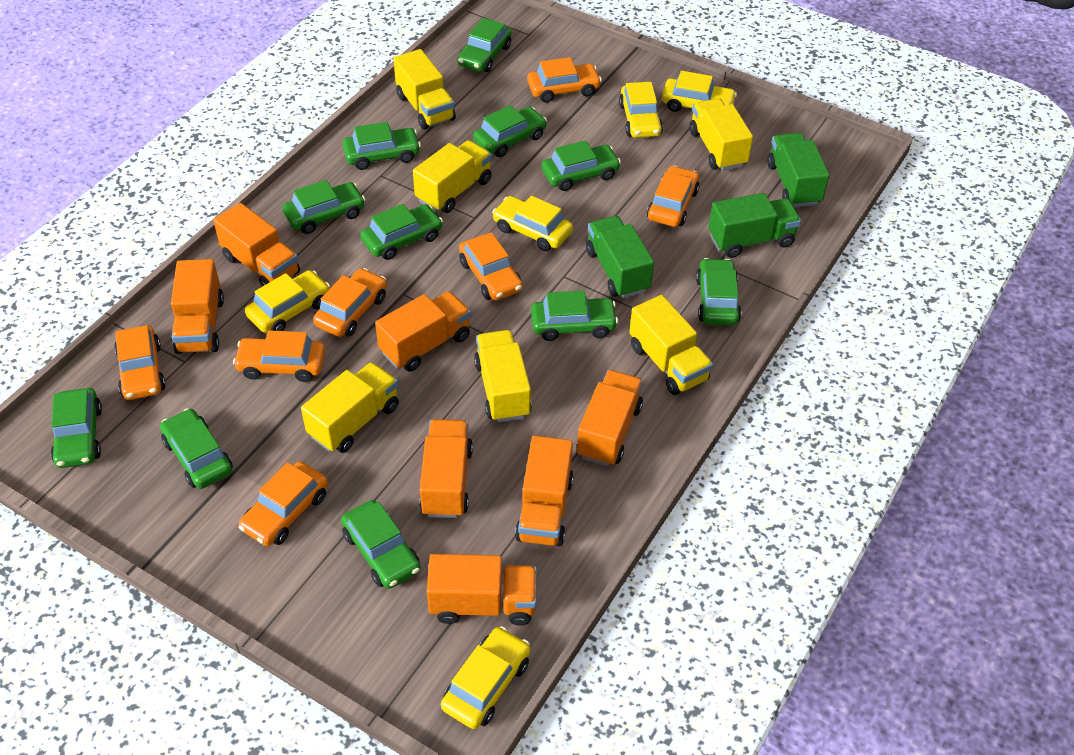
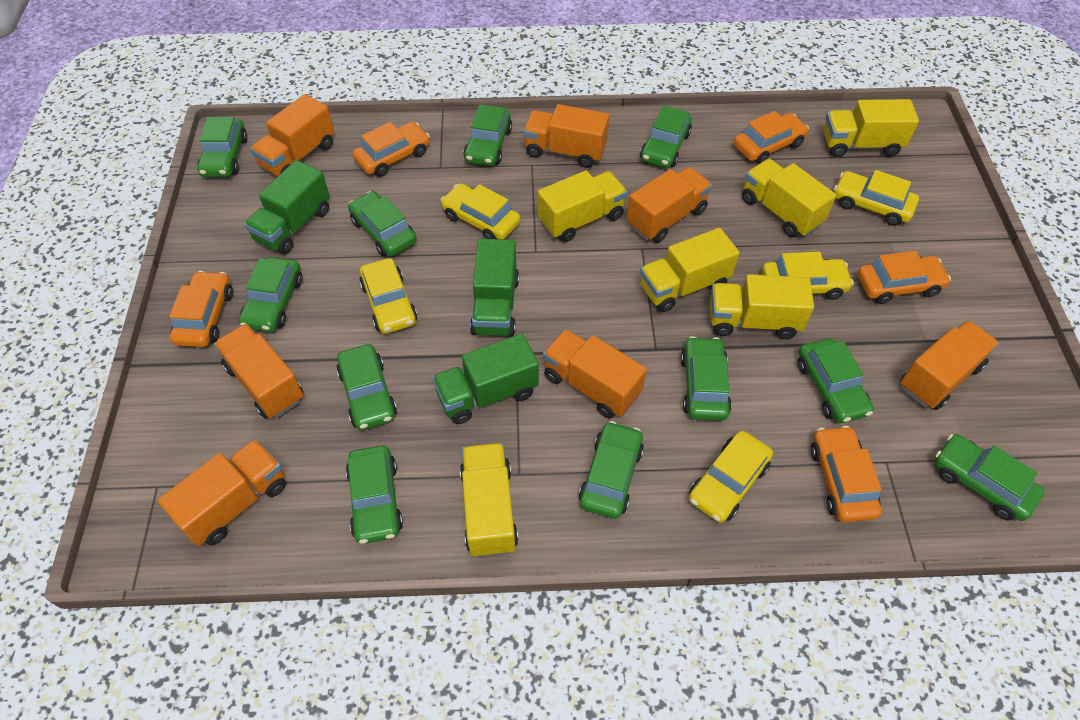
orange car: 7 -> 5

